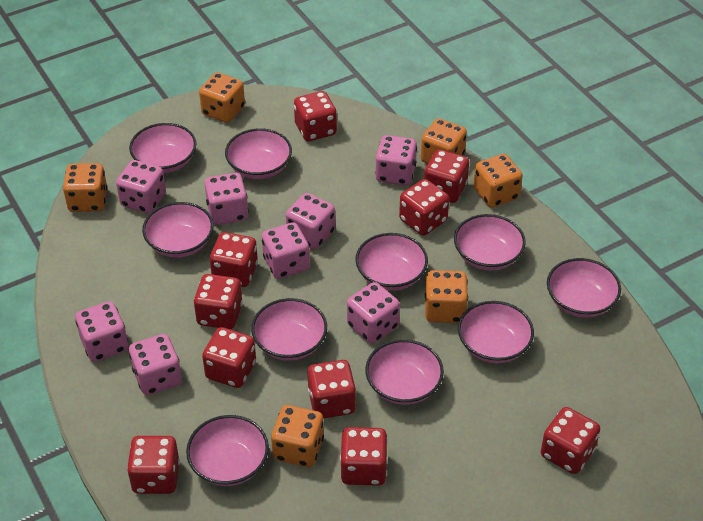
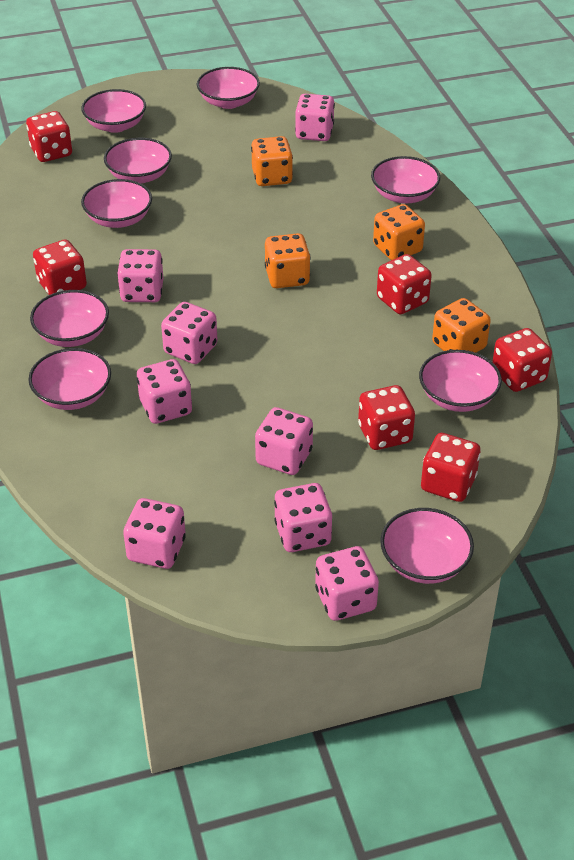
orange dice: 6 -> 4
pink bowl: 10 -> 9
red dice: 10 -> 6

